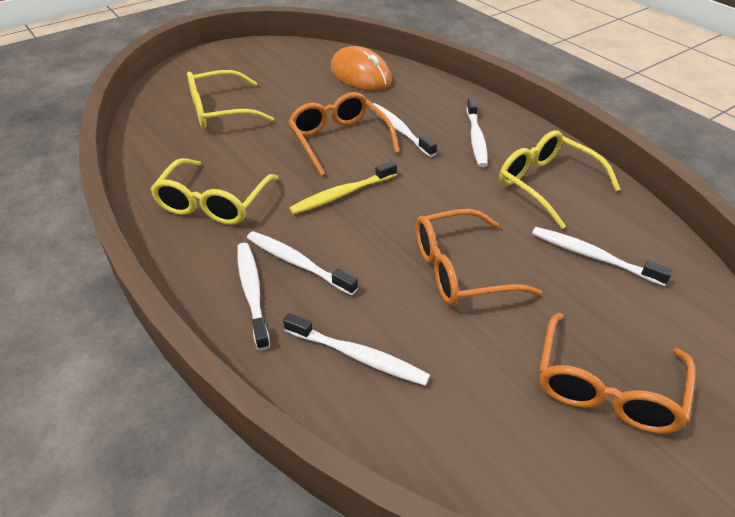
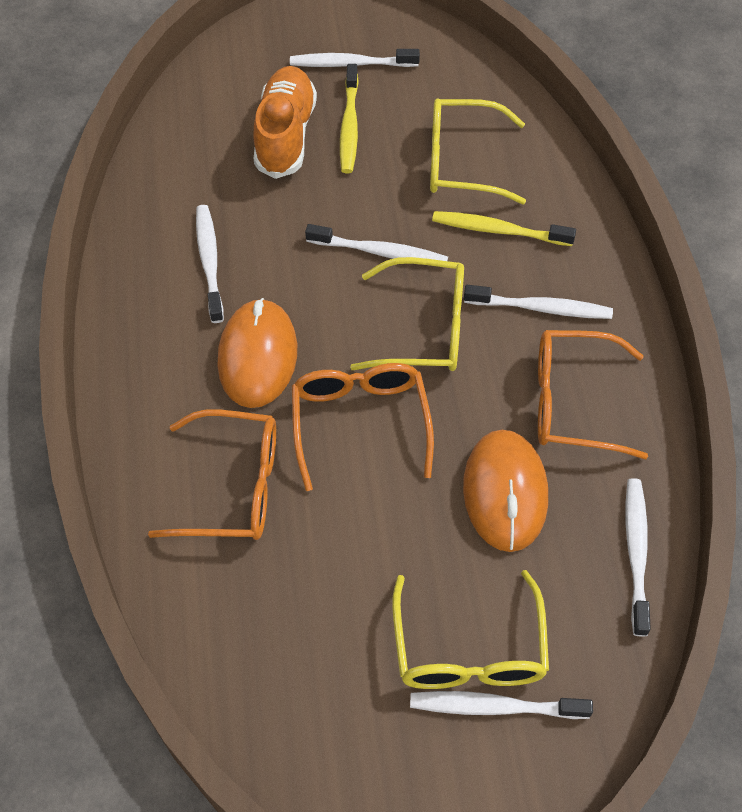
orange mouse: 1 -> 2
orange shoe: 0 -> 1
yellow toothbrush: 1 -> 2

